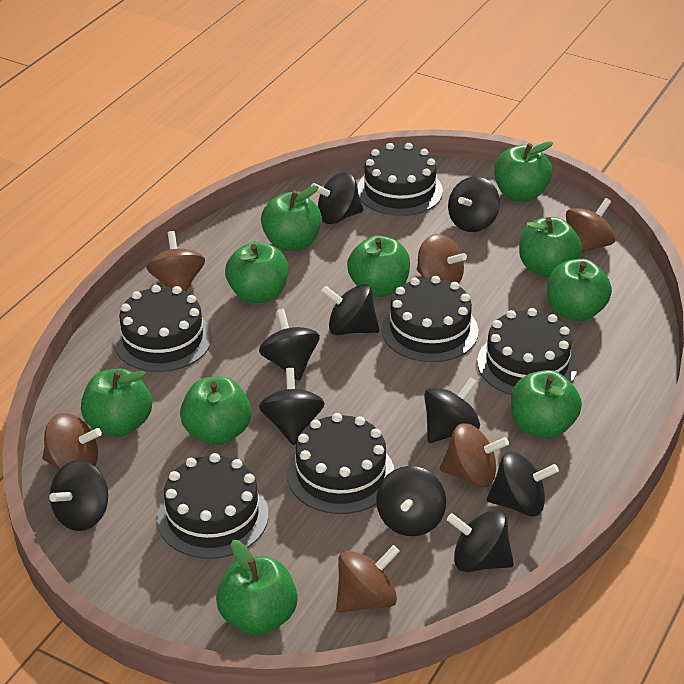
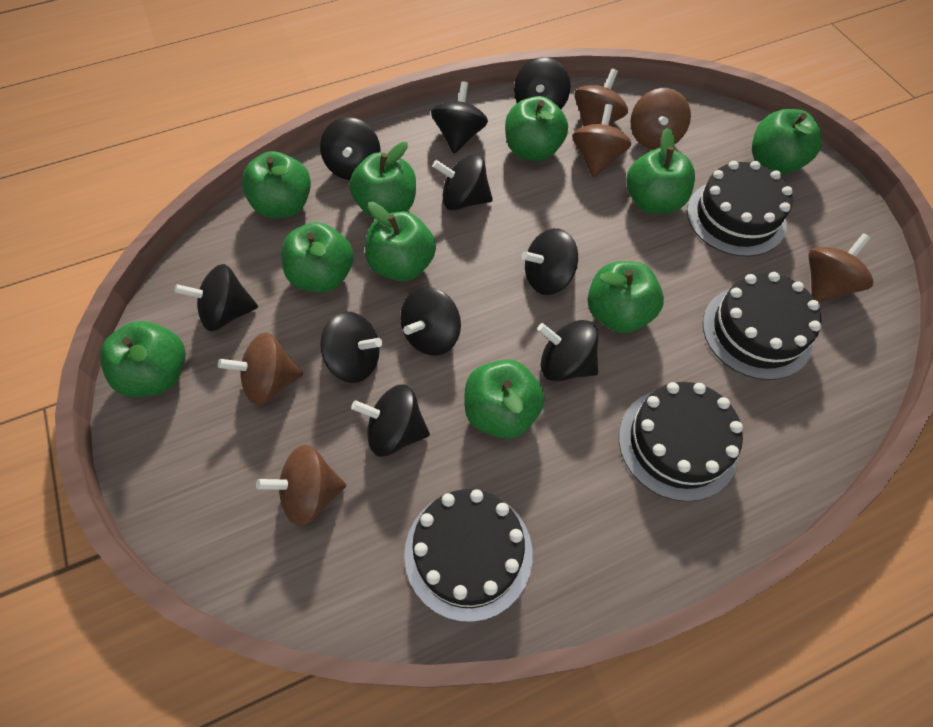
black cake: 6 -> 4

